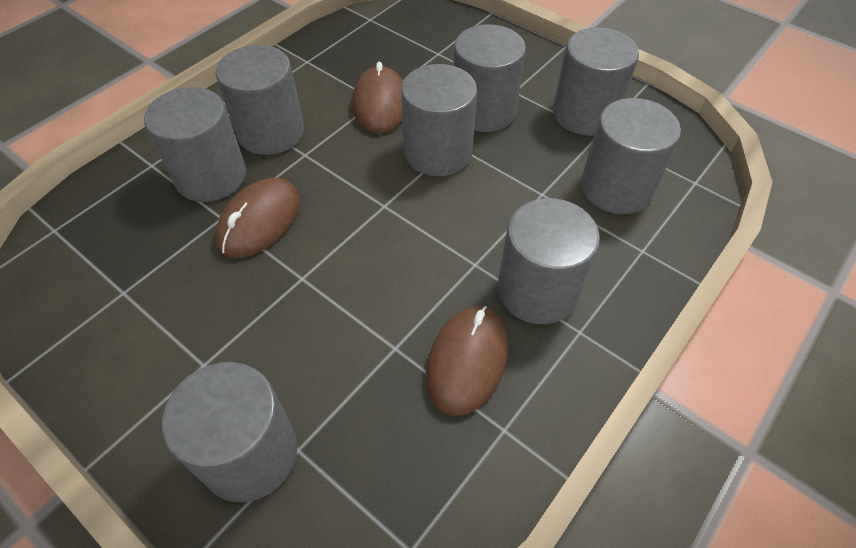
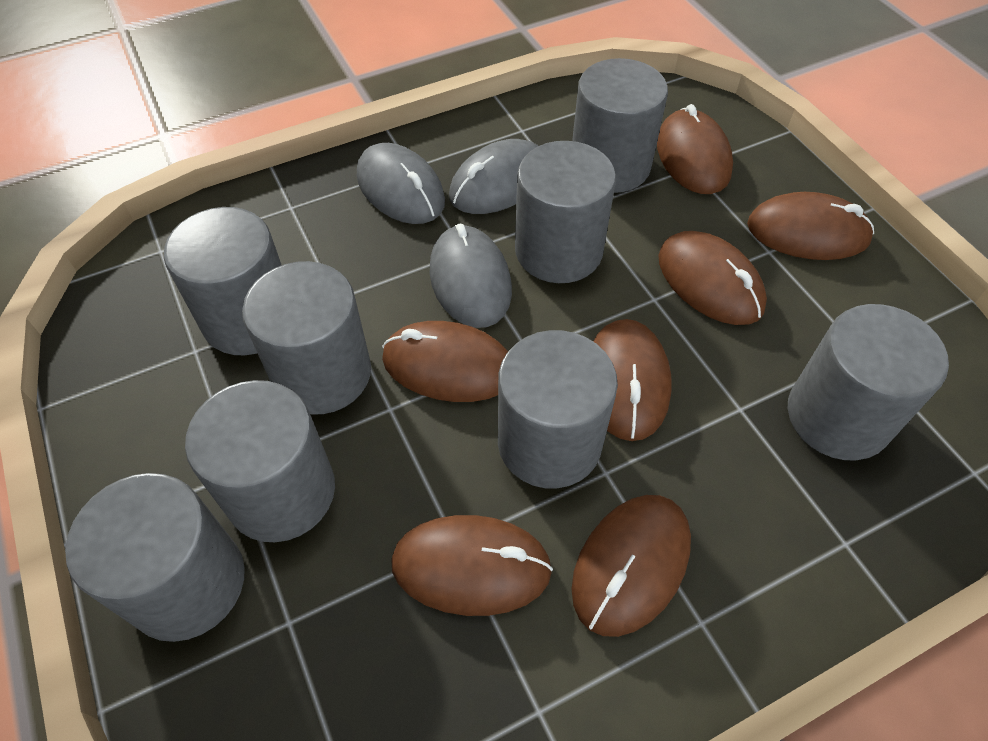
brown mouse: 3 -> 7
grey mouse: 0 -> 3

